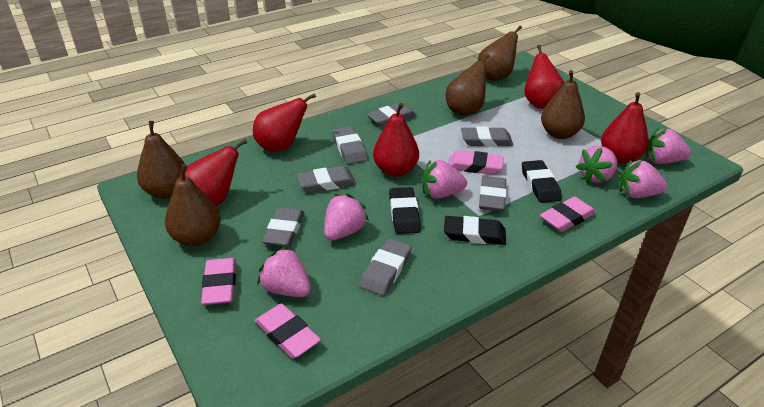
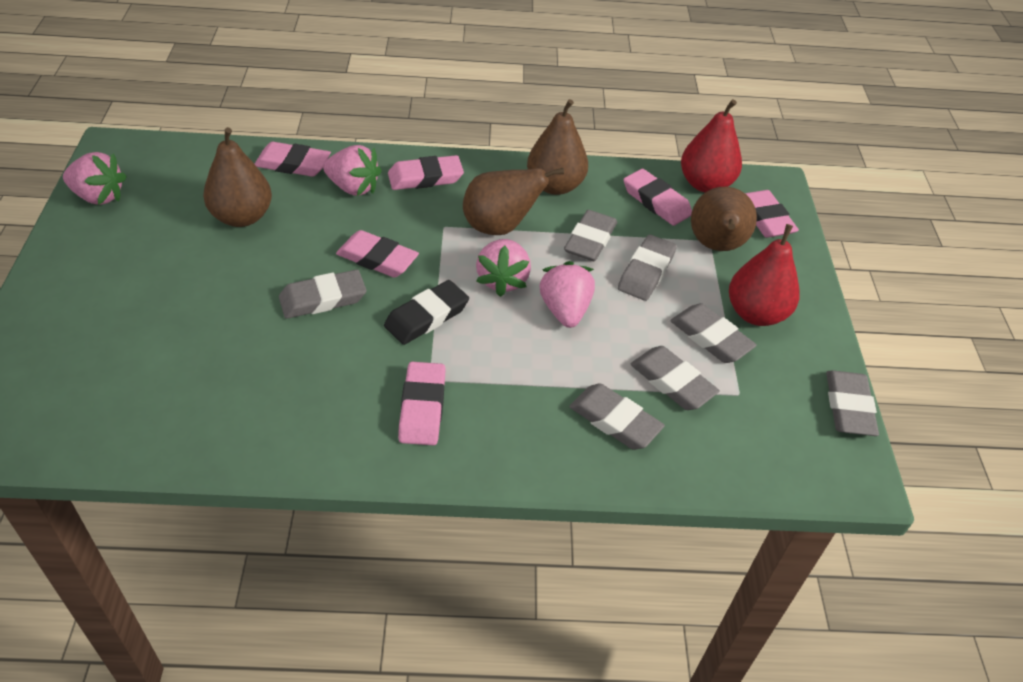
black eraser: 3 -> 1
brown pear: 5 -> 4
pink eraser: 4 -> 6
pink strawberry: 6 -> 4
red pear: 5 -> 2

